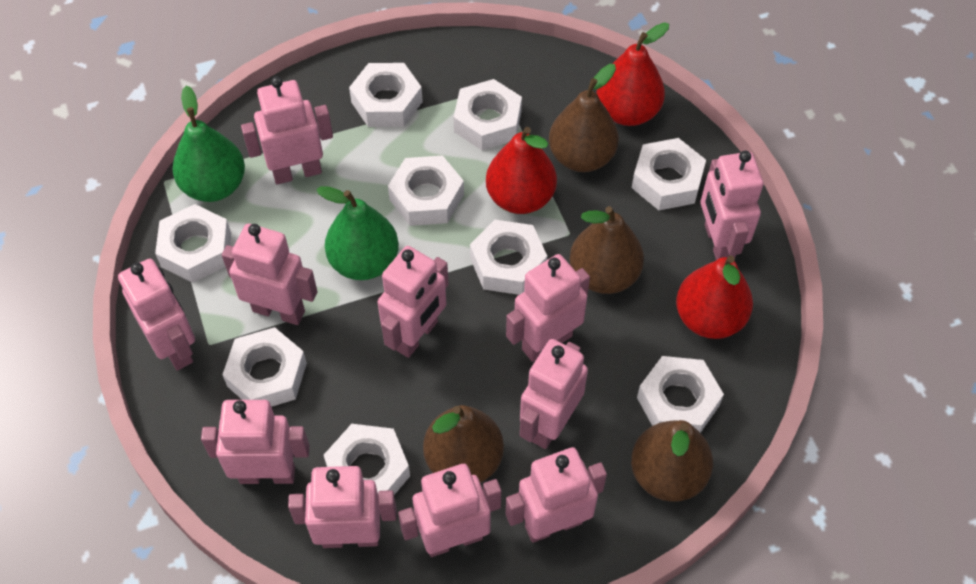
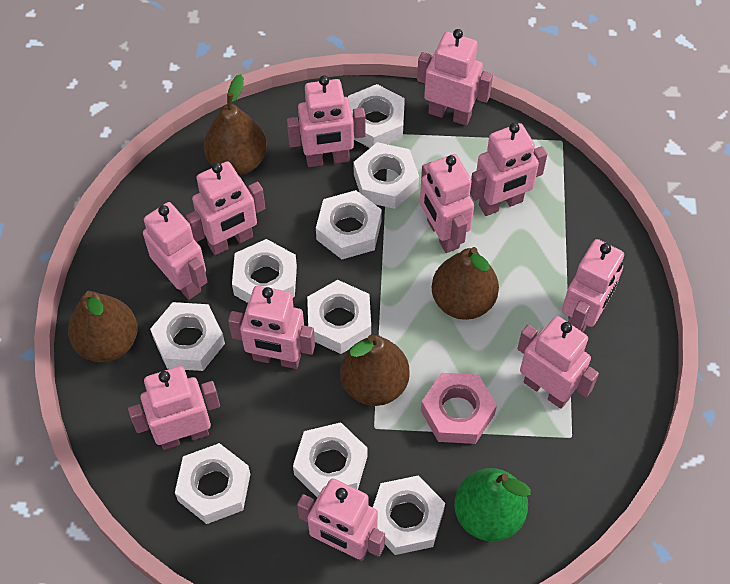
green pear: 2 -> 1
pink nut: 0 -> 1
red pear: 3 -> 0

